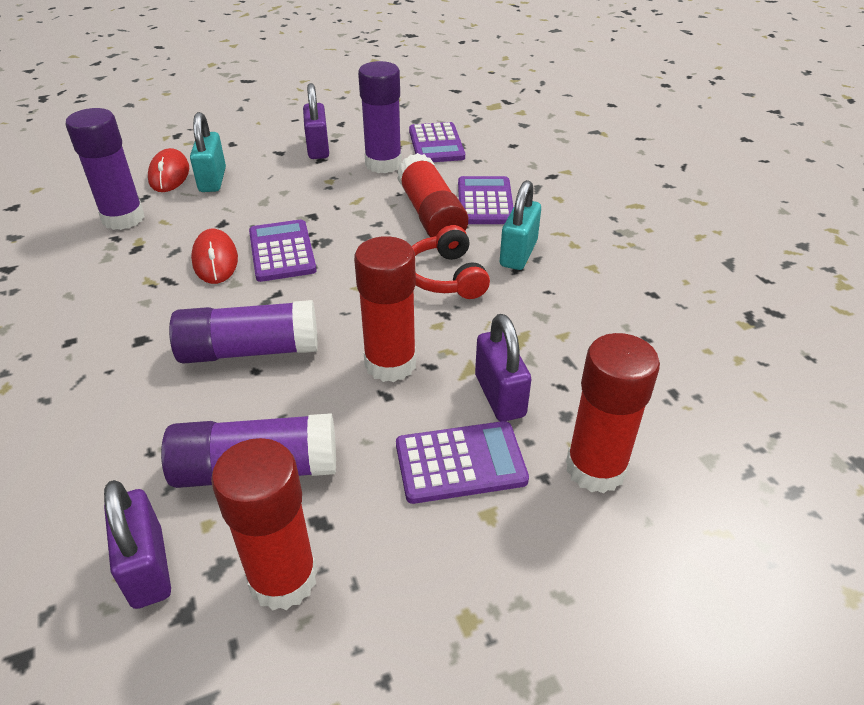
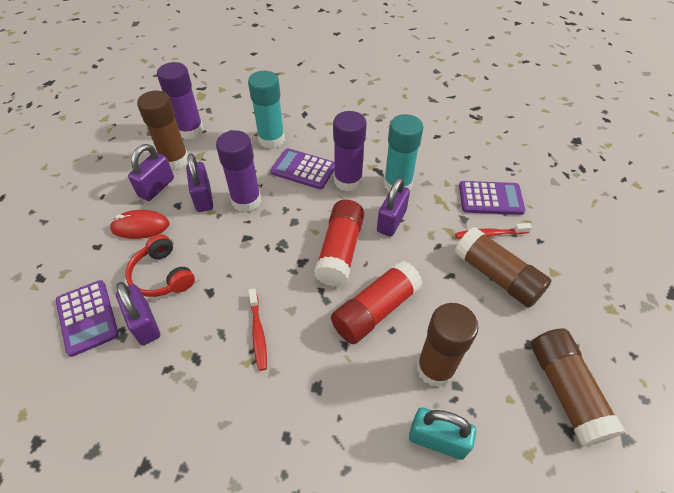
brown glue stick: 0 -> 4
purple calculator: 4 -> 3
purple glue stick: 4 -> 3
purple padlock: 3 -> 4
red glue stick: 4 -> 2
red mouse: 2 -> 1
red toothbrush: 0 -> 2
turquoise glue stick: 0 -> 2
turquoise padlock: 2 -> 1

